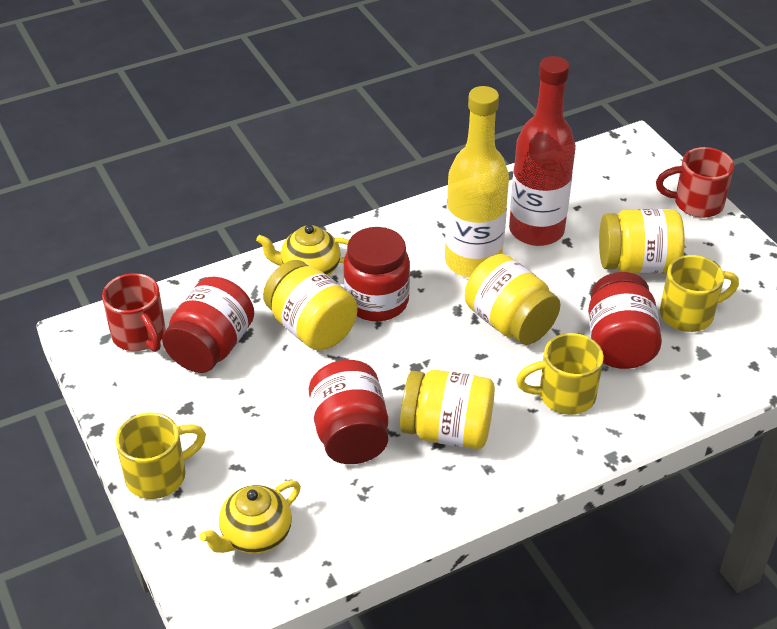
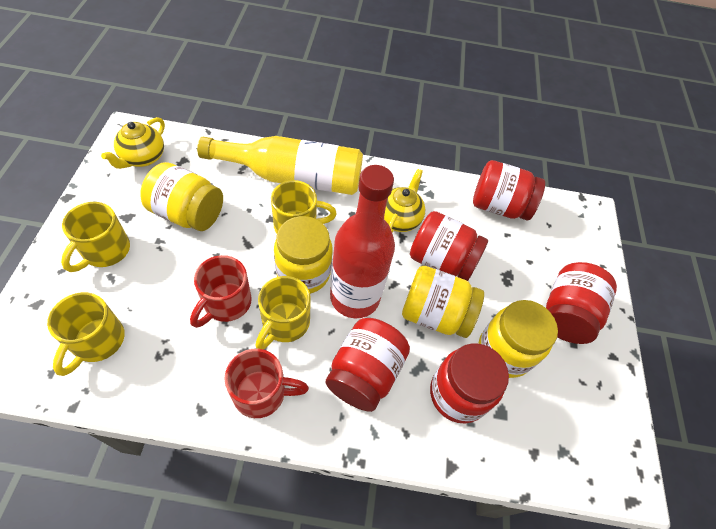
red jar: 4 -> 5
yellow mug: 3 -> 4

